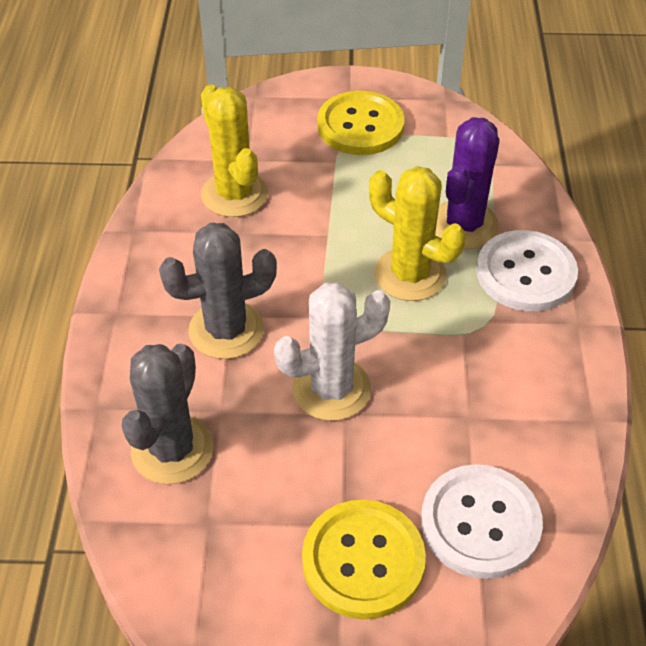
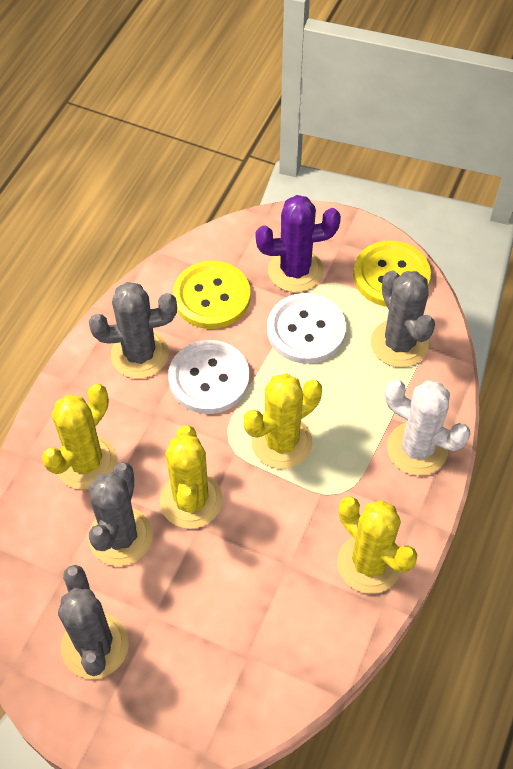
grey cactus: 2 -> 4
yellow cactus: 2 -> 4

